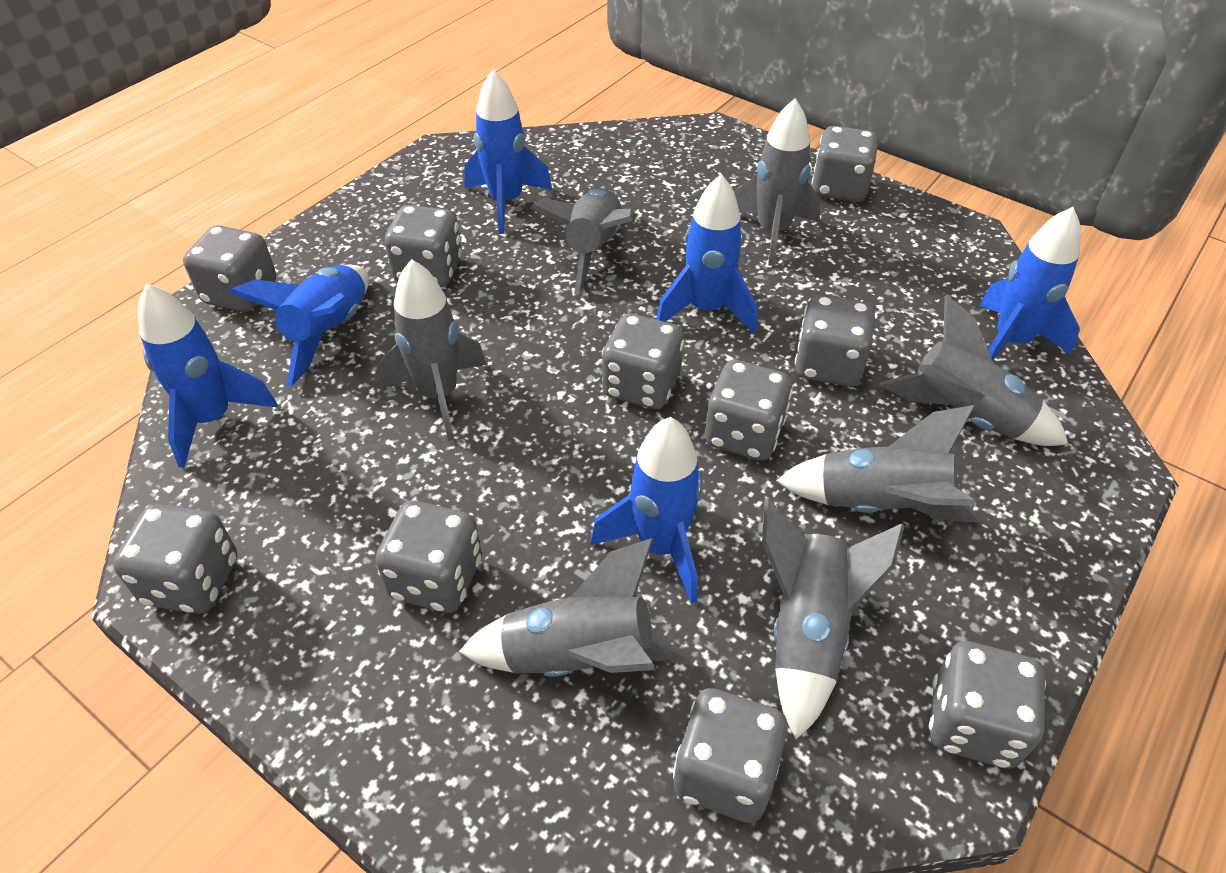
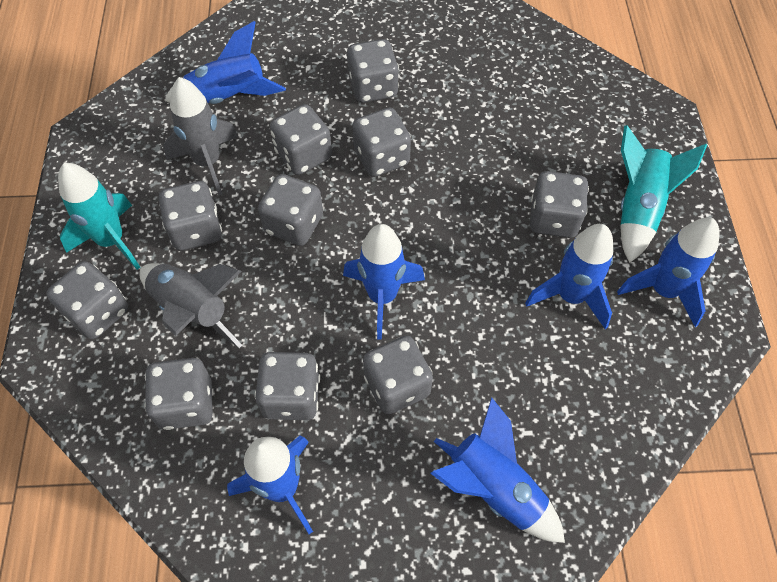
grey rocket: 7 -> 2
turquoise rocket: 0 -> 2

